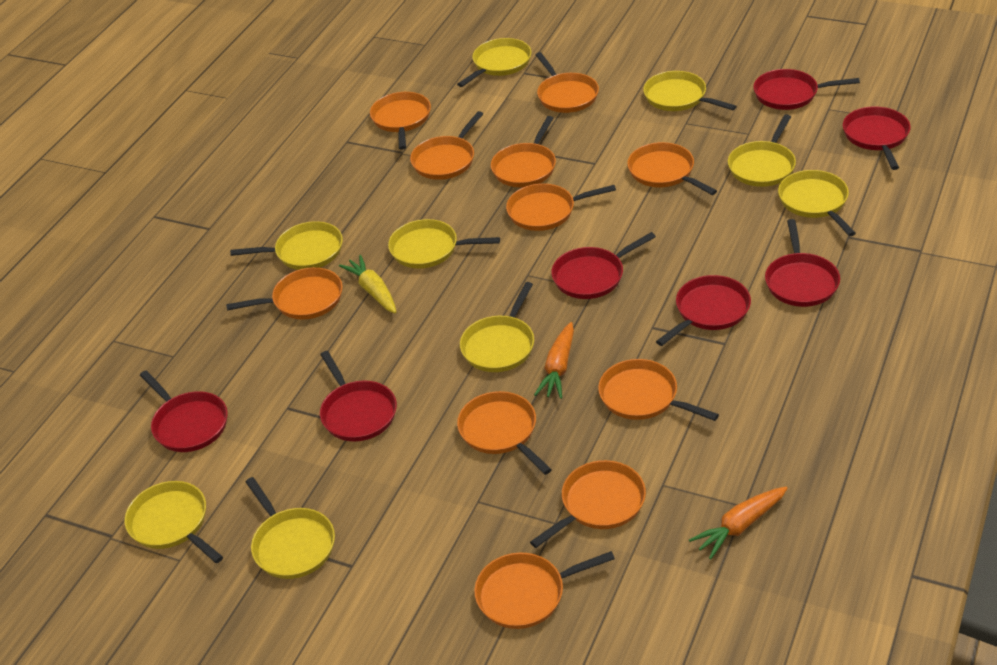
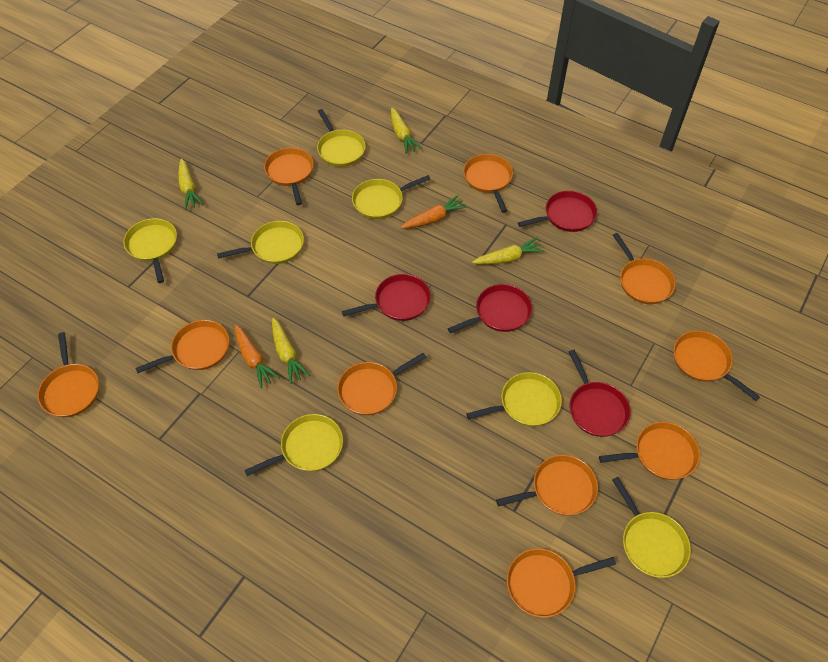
orange pan: 11 -> 10
red pan: 7 -> 4
yellow carrot: 1 -> 4
yellow pan: 9 -> 7

